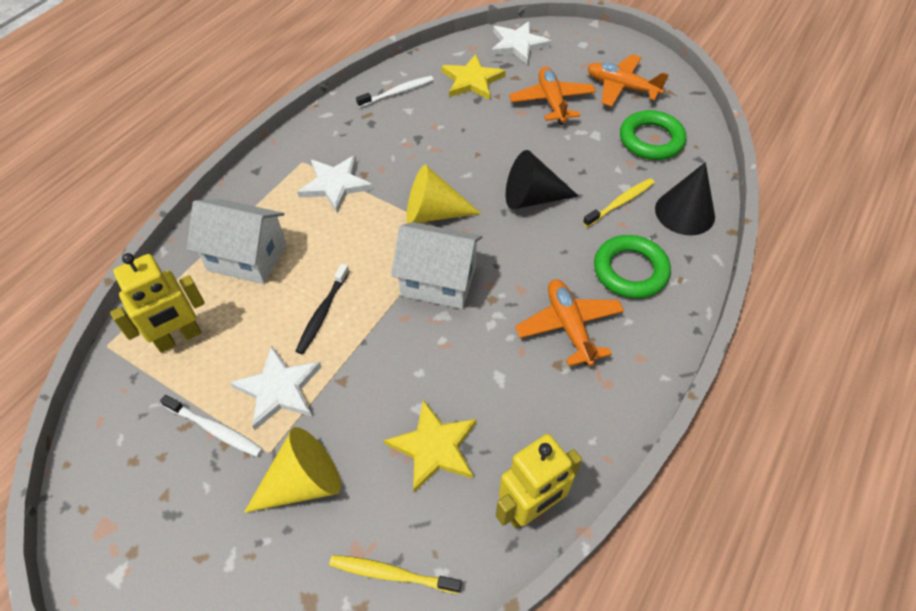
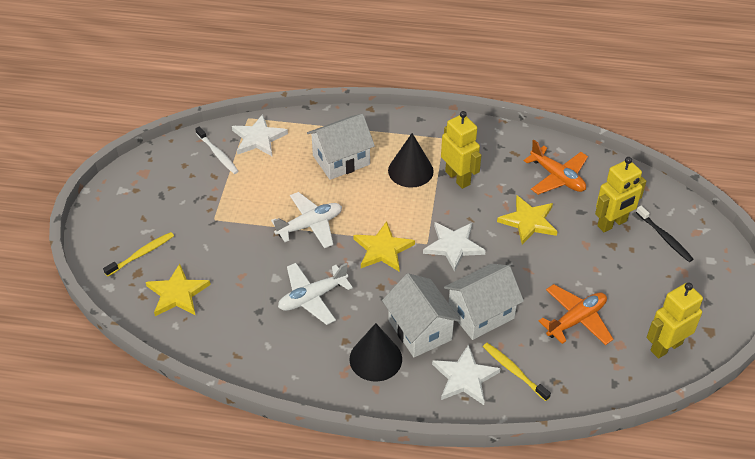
green ring: 2 -> 0
orange plane: 3 -> 2
white house: 2 -> 3
white plane: 0 -> 2
white toothbrush: 2 -> 1
yellow cone: 2 -> 0
yellow robot: 2 -> 3
yellow star: 2 -> 3

